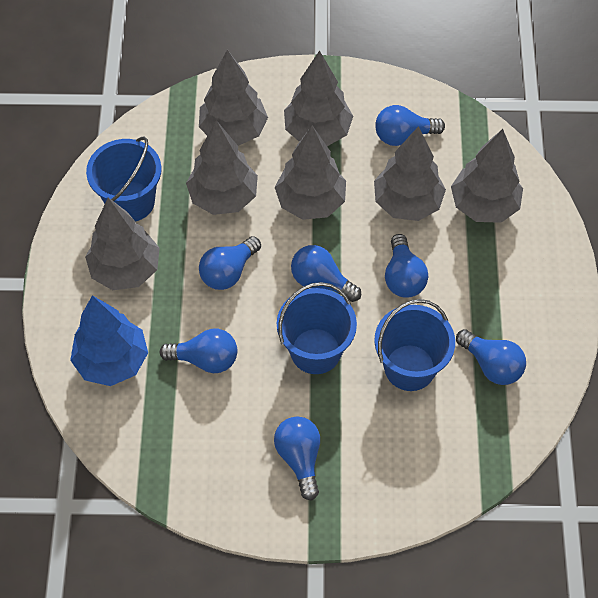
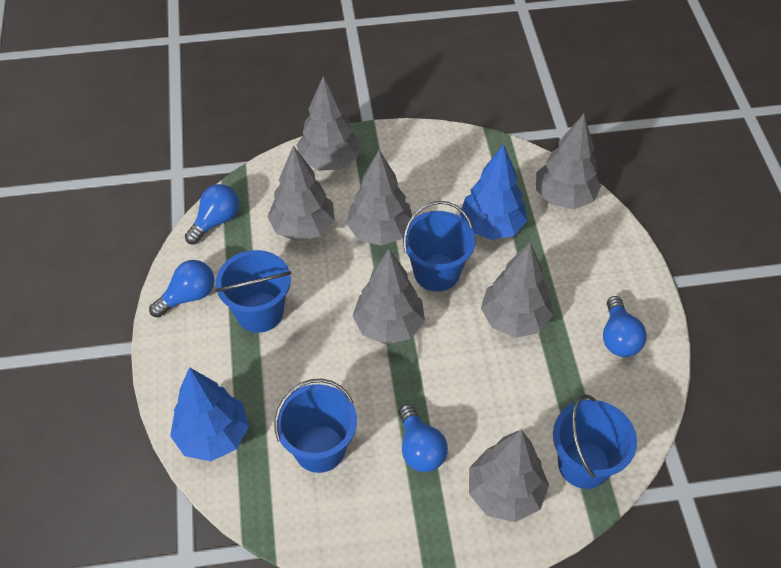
blue bucket: 3 -> 4
blue light bulb: 7 -> 4
blue tree: 1 -> 2

